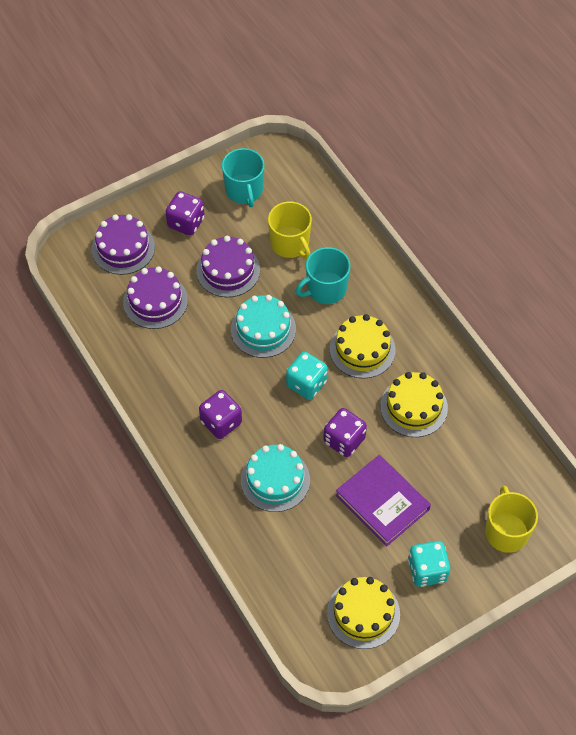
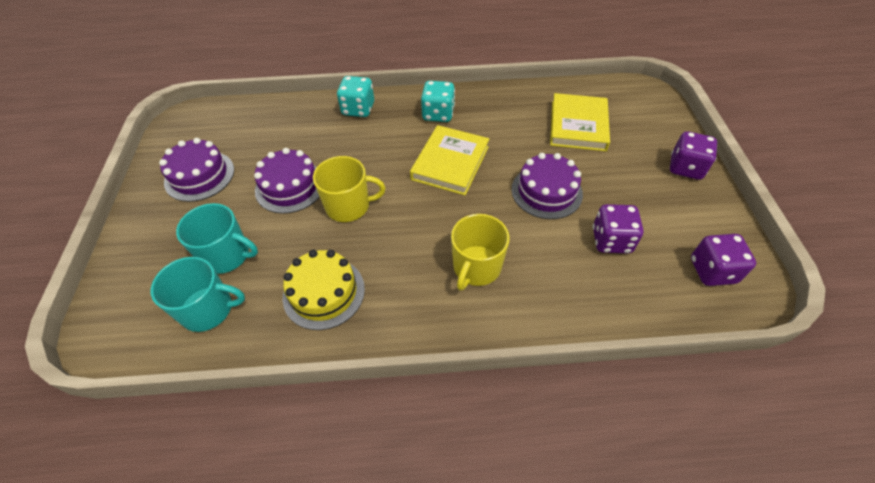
purple book: 1 -> 0
turquoise cake: 2 -> 0
yellow book: 0 -> 2
yellow cake: 3 -> 1

